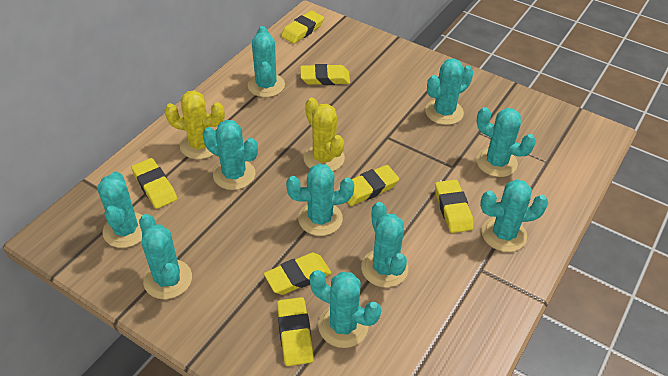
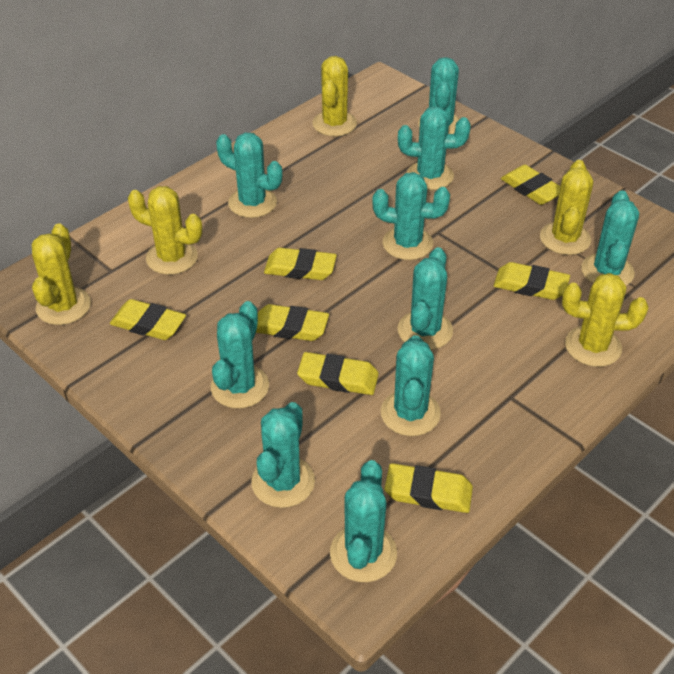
yellow cactus: 2 -> 5

